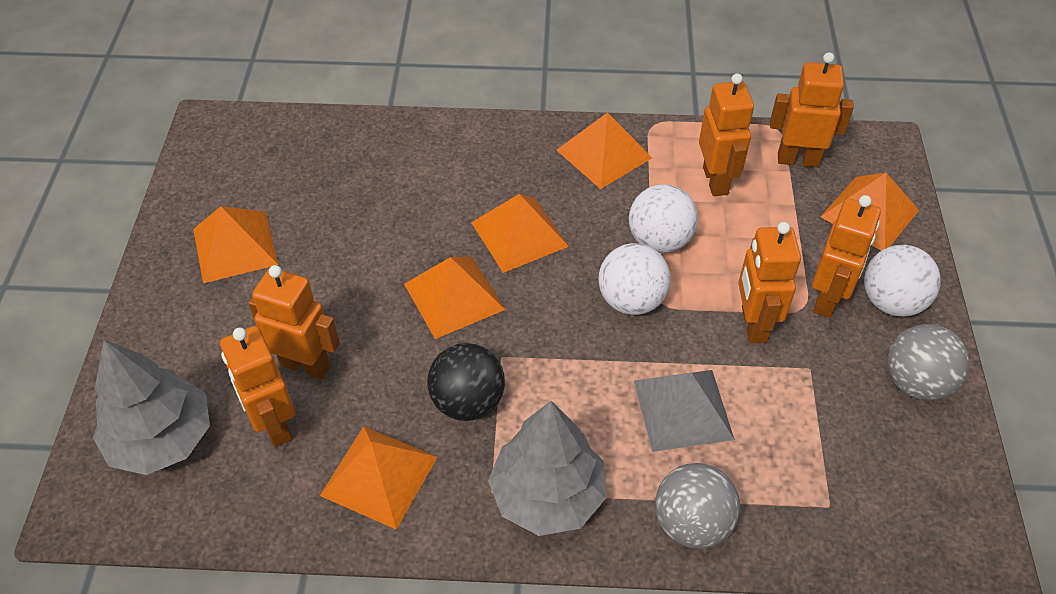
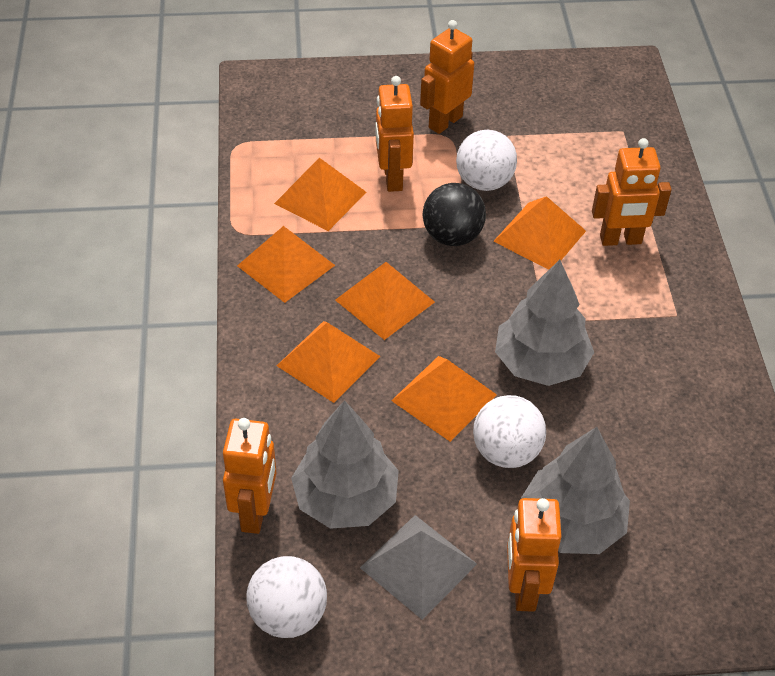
grey ball: 2 -> 0
grey tree: 2 -> 3
orange robot: 6 -> 5

